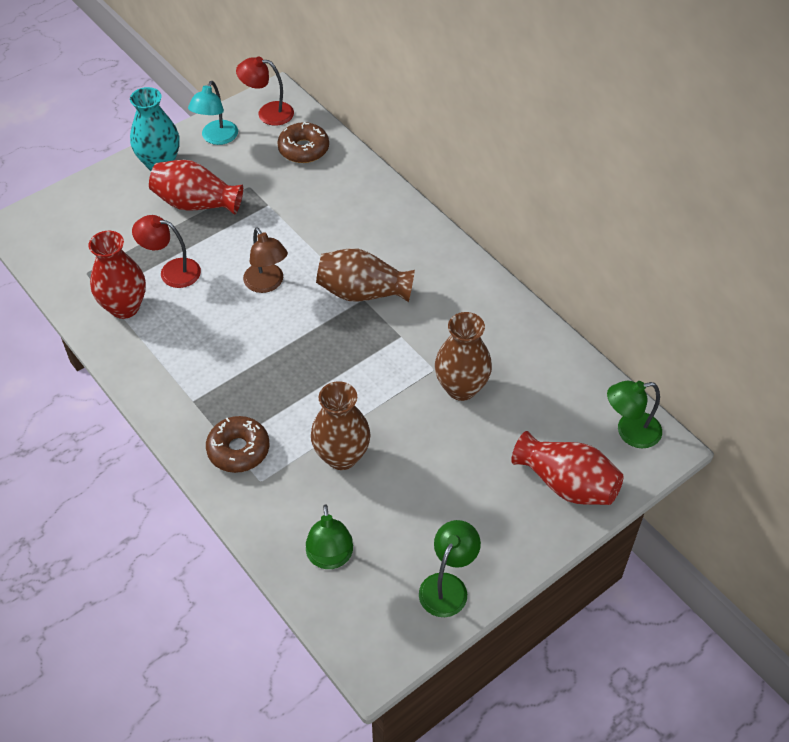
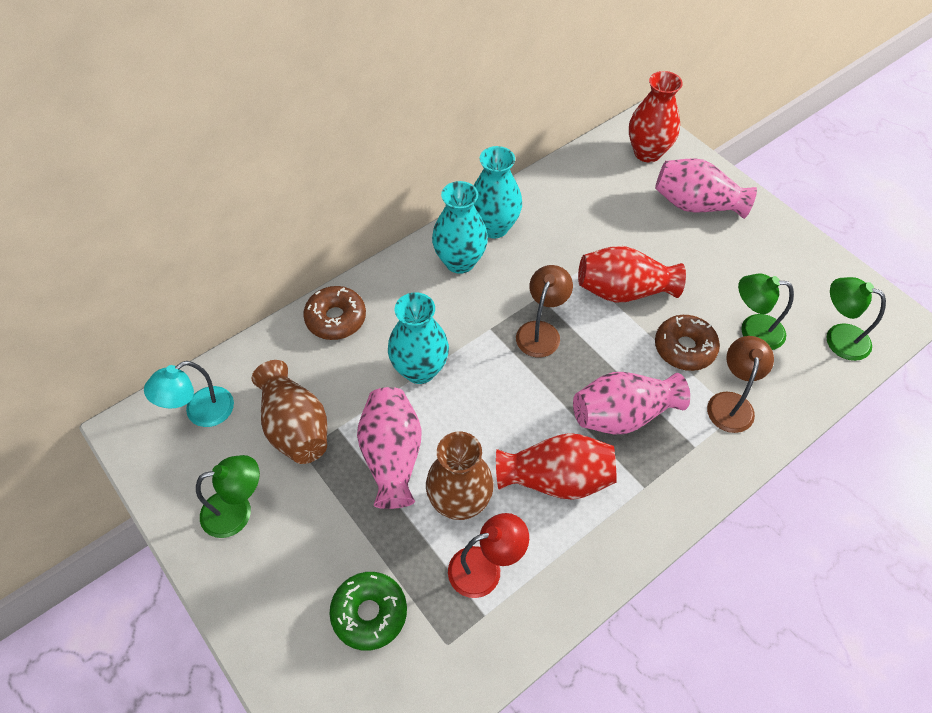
brown lamp: 1 -> 2
brown vase: 3 -> 2
green donut: 0 -> 1
pink vase: 0 -> 3
red lamp: 2 -> 1
turquoise vase: 1 -> 3

